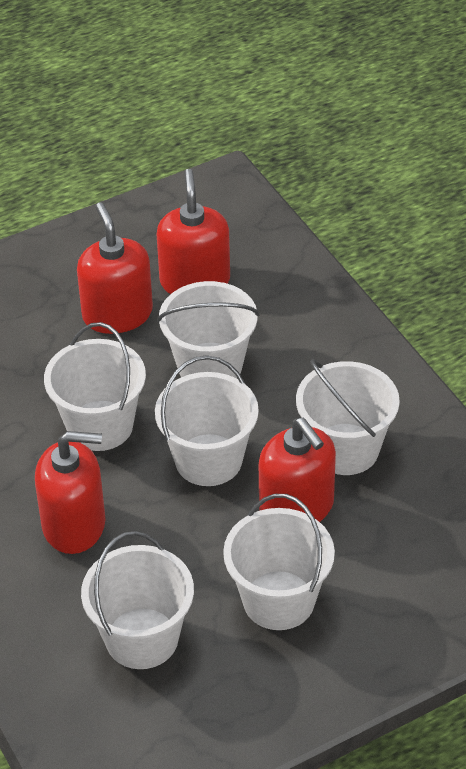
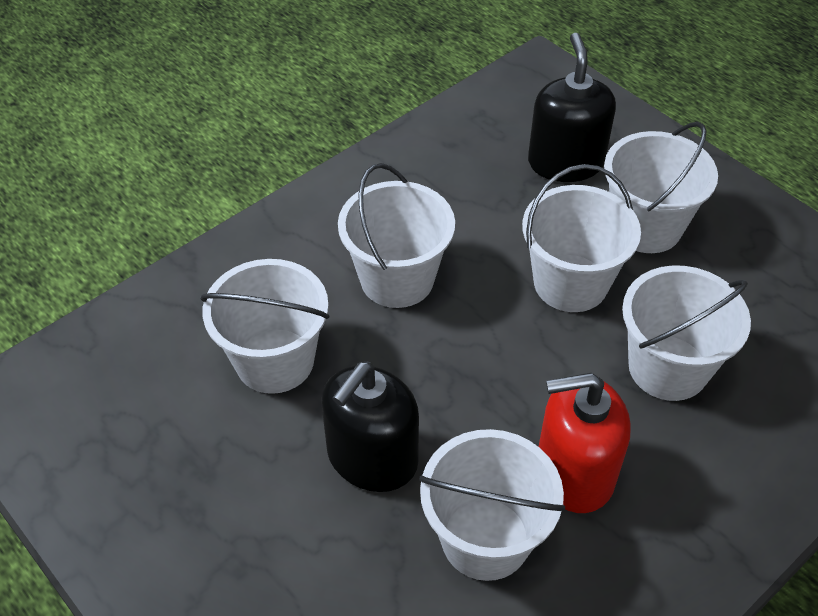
black soap dispenser: 0 -> 2
red soap dispenser: 4 -> 1

